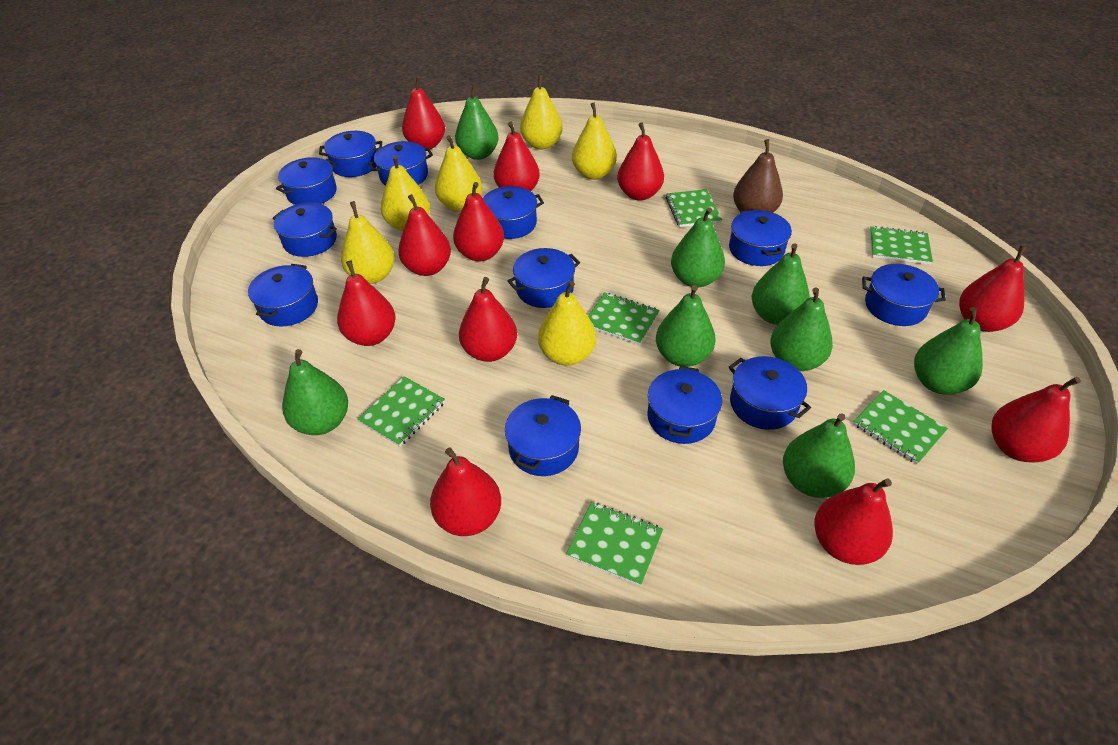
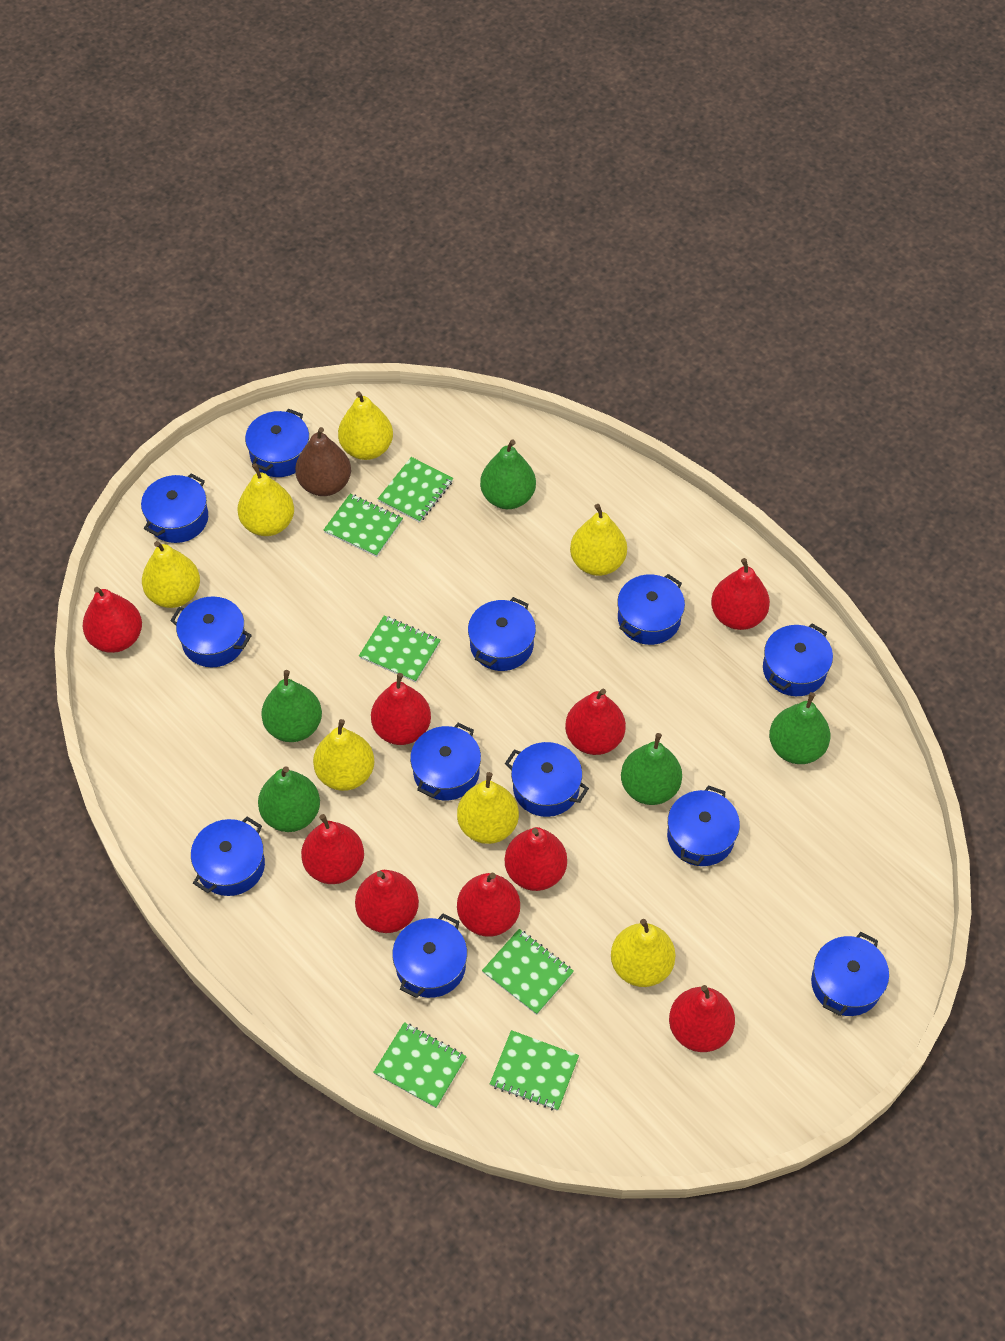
green pear: 8 -> 5
red pear: 11 -> 9
yellow pear: 6 -> 7

